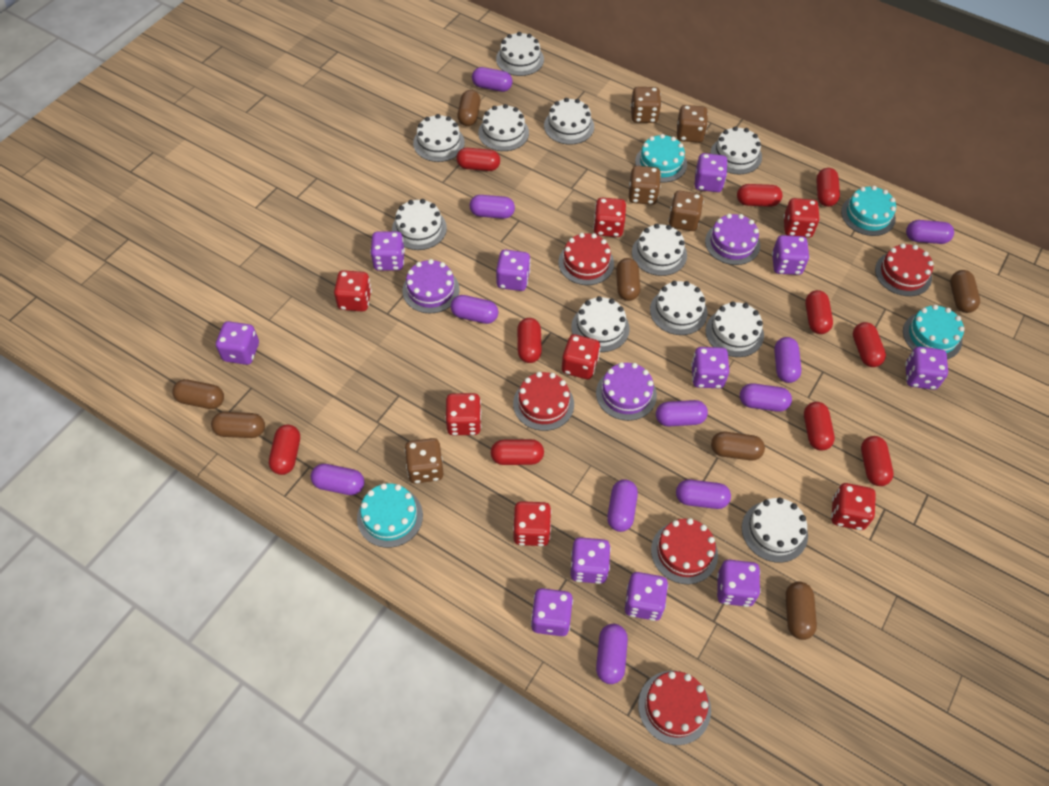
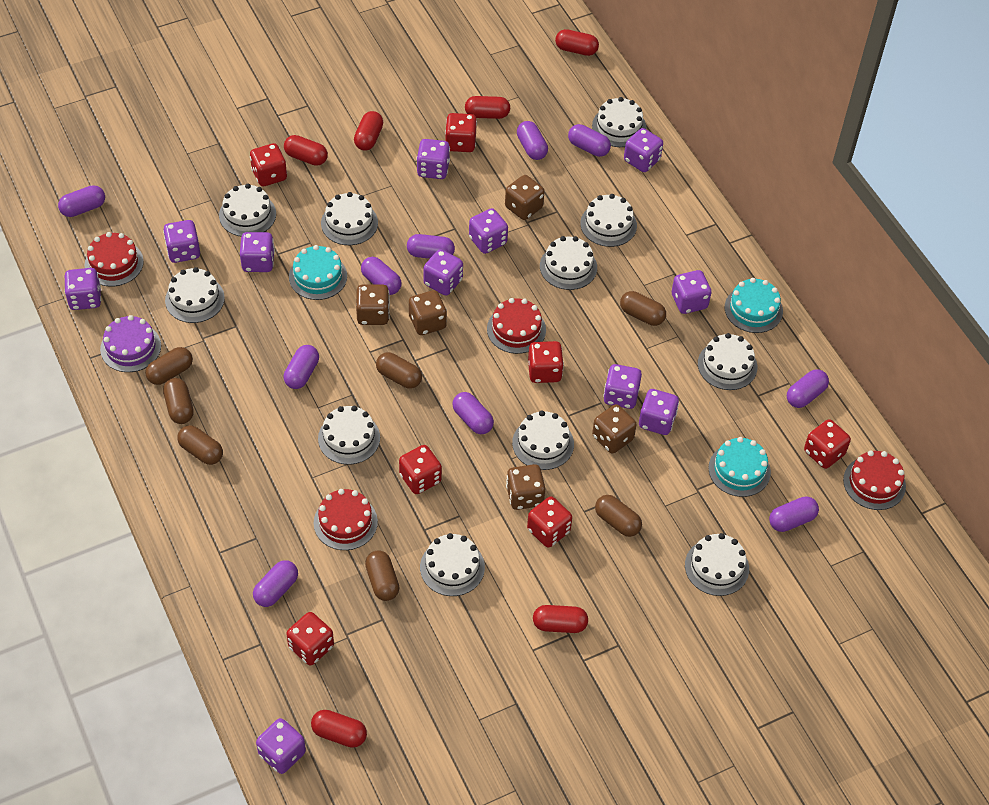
purple cake: 3 -> 1
purple capsule: 11 -> 10
red cake: 5 -> 4
red capsule: 10 -> 6
turquoise cake: 4 -> 3

